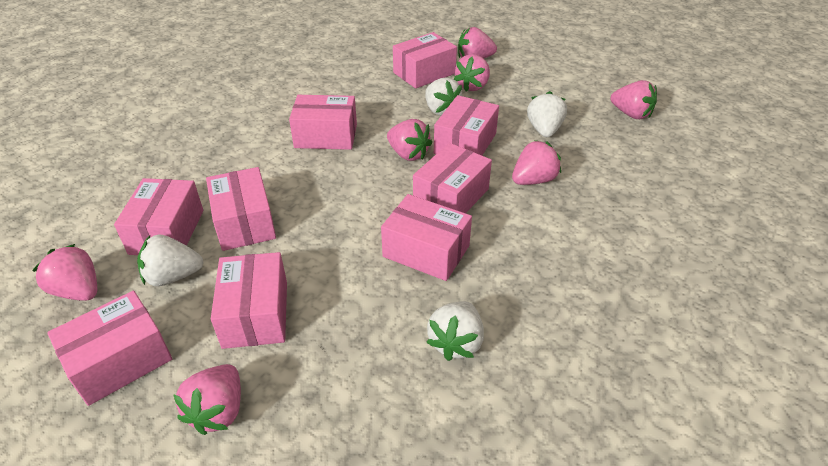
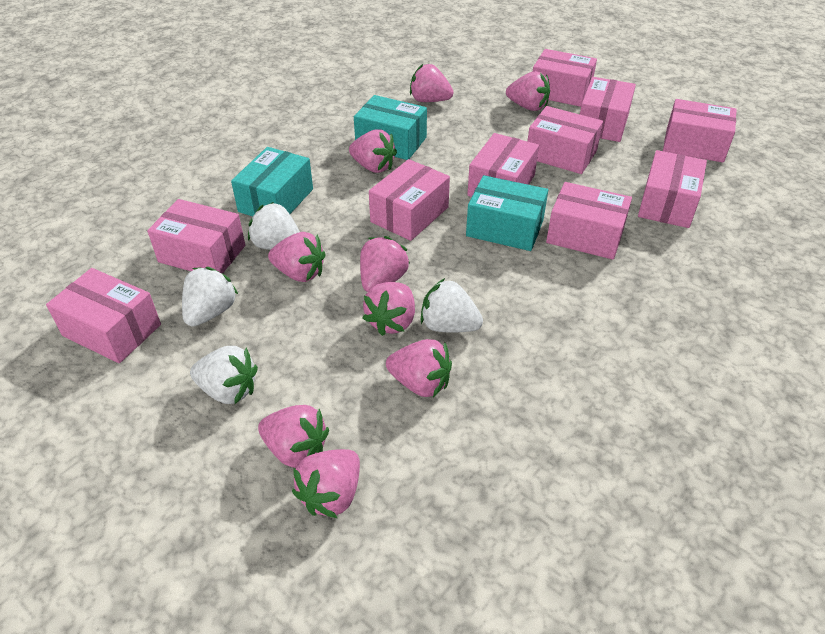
pink box: 9 -> 10
pink strawberry: 7 -> 9
turquoise box: 0 -> 3

